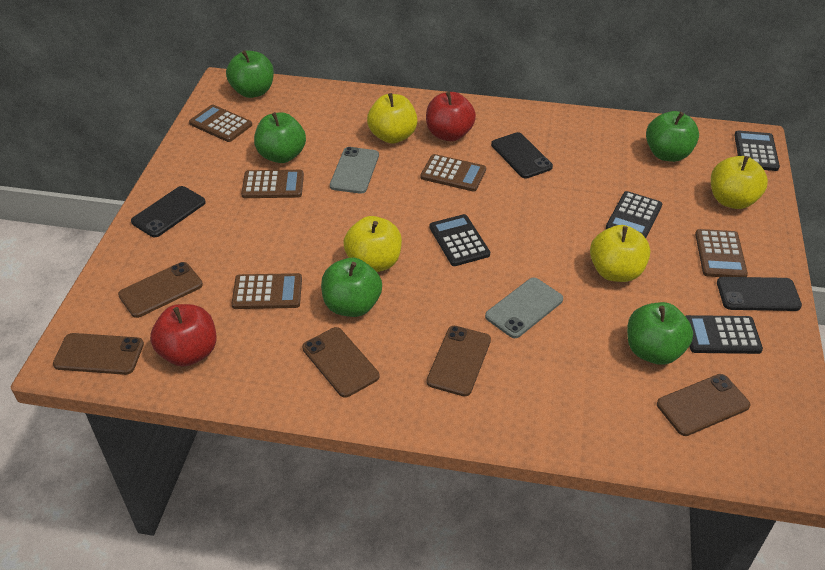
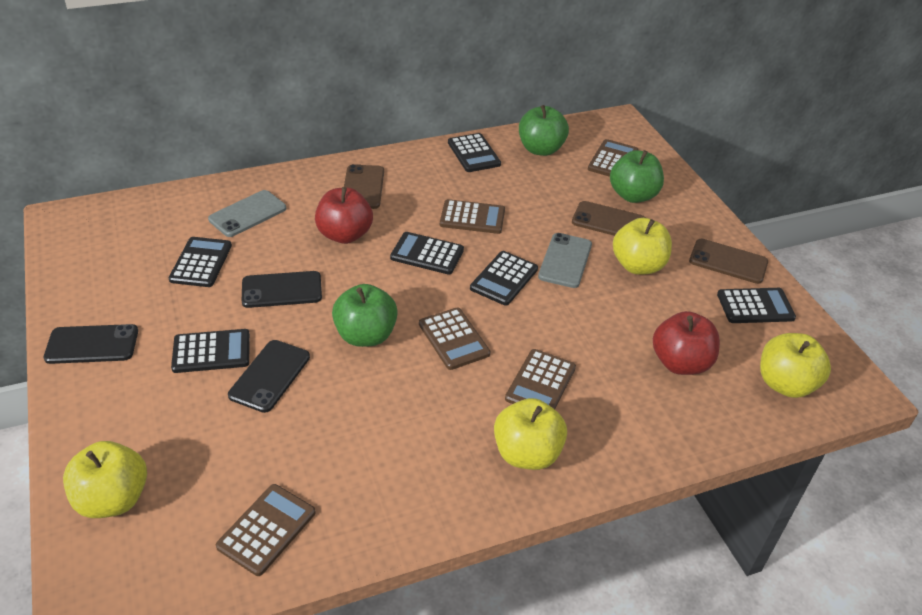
black calculator: 4 -> 6
brown phone: 5 -> 3
green apple: 5 -> 3

